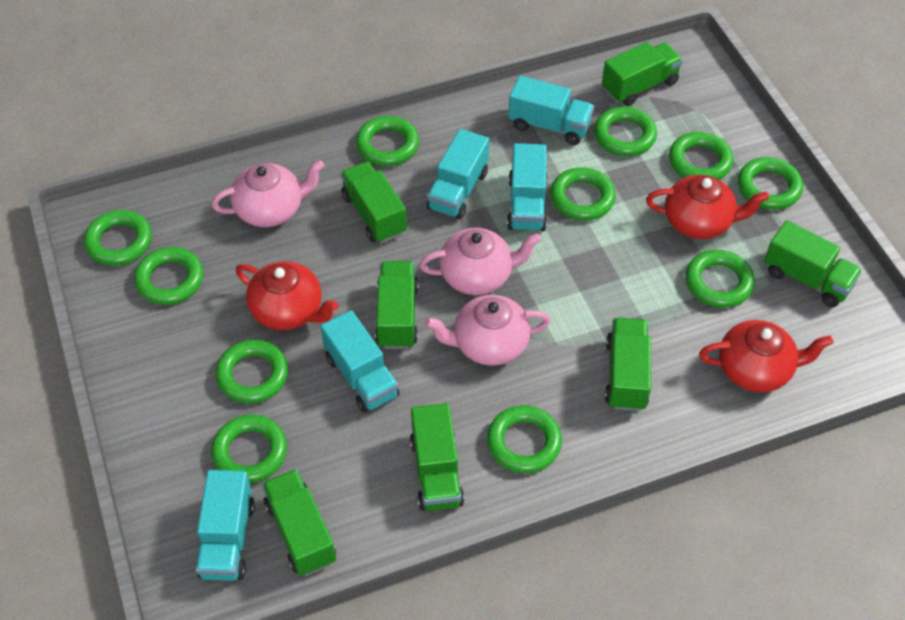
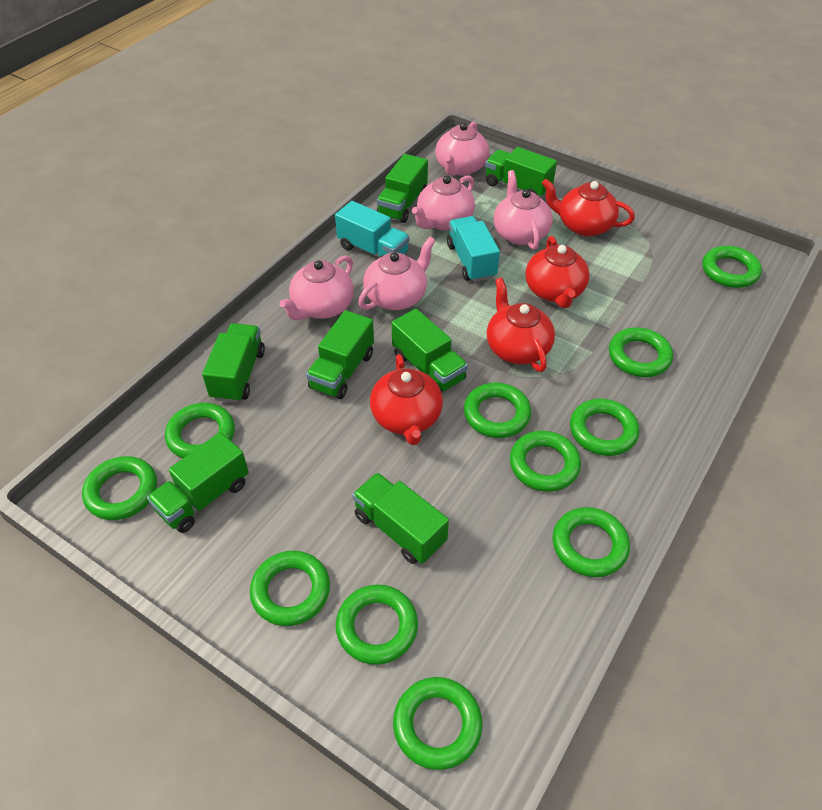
pink teapot: 3 -> 5
red teapot: 3 -> 4
turquoise truck: 5 -> 2

